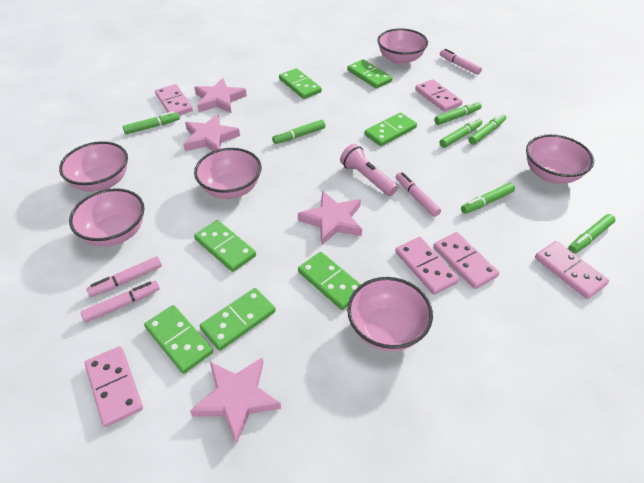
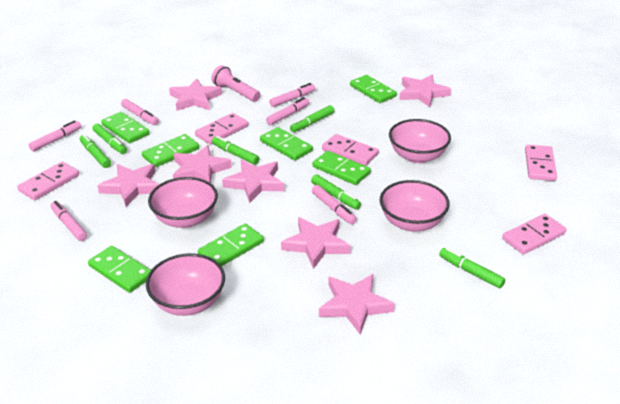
green marker: 7 -> 6
pink bowl: 6 -> 4
pink domino: 6 -> 5
pink marker: 4 -> 6
pink star: 4 -> 7

